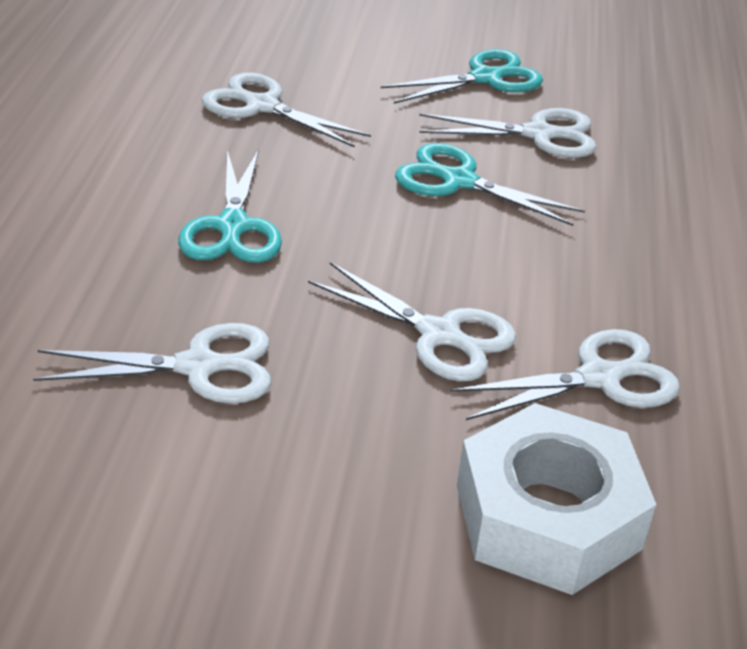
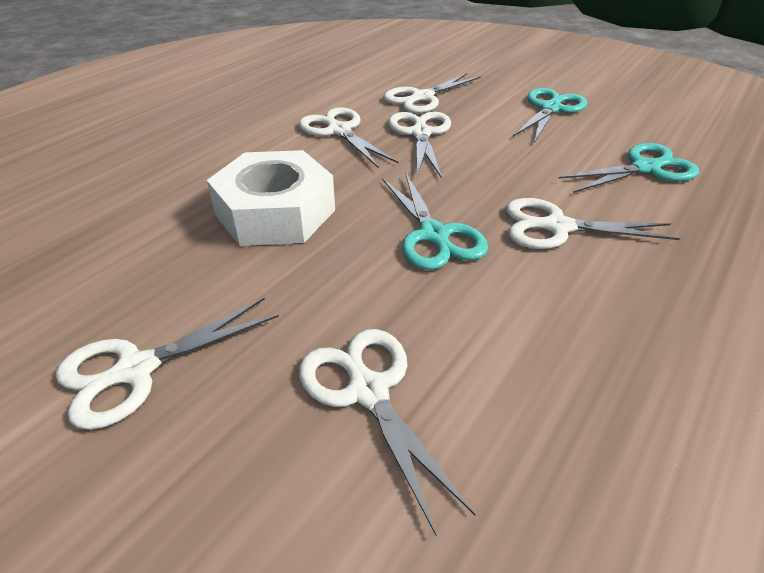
white scissors: 5 -> 6

